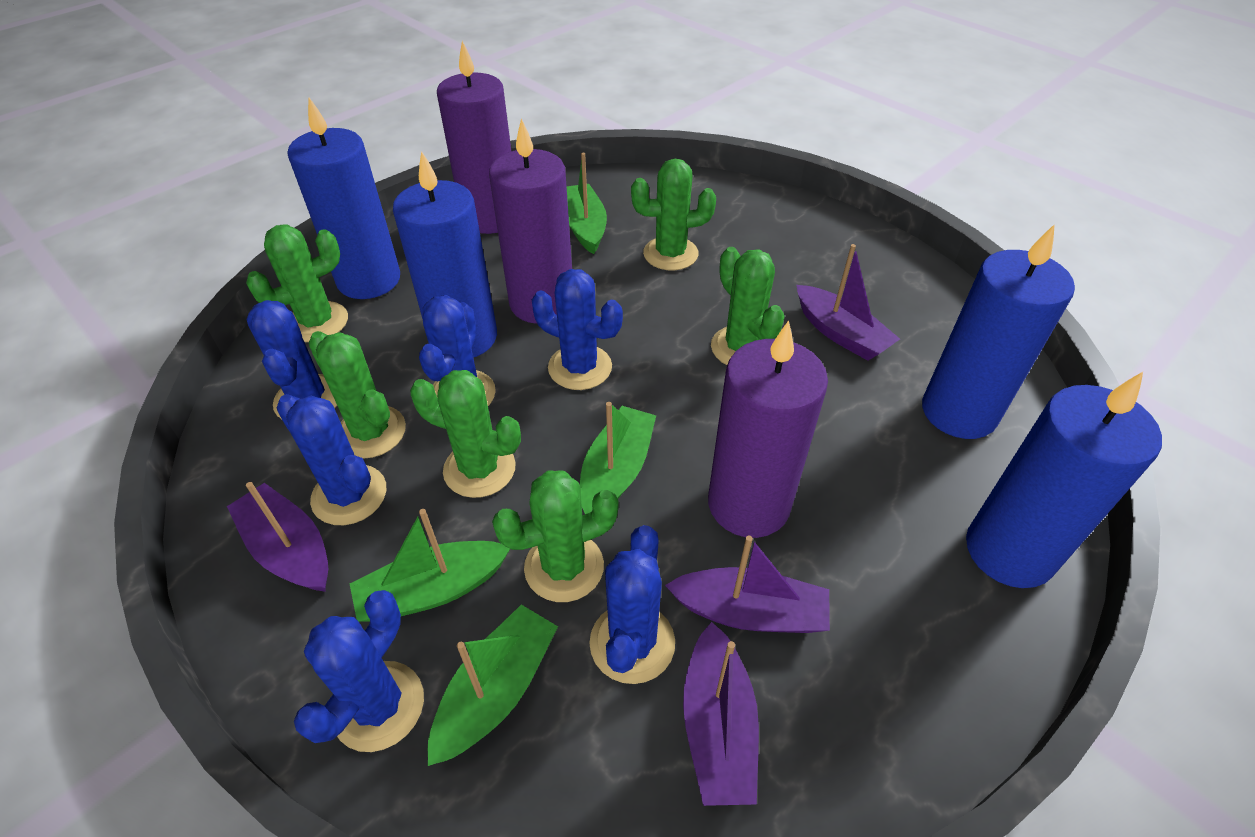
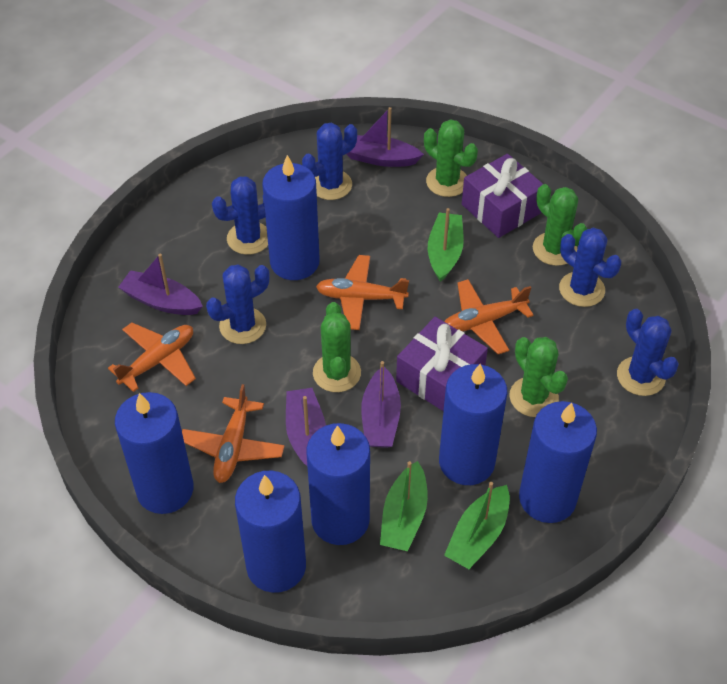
blue cactus: 6 -> 5
blue candle: 4 -> 6
green boat: 4 -> 3
green cactus: 6 -> 4
orange plane: 0 -> 4
purple candle: 3 -> 0
purple gift: 0 -> 2

